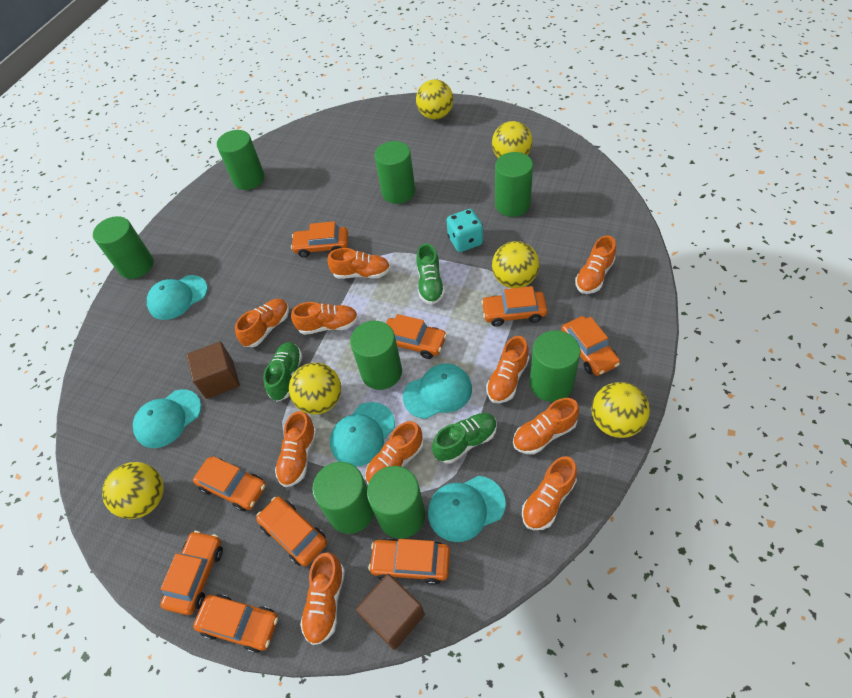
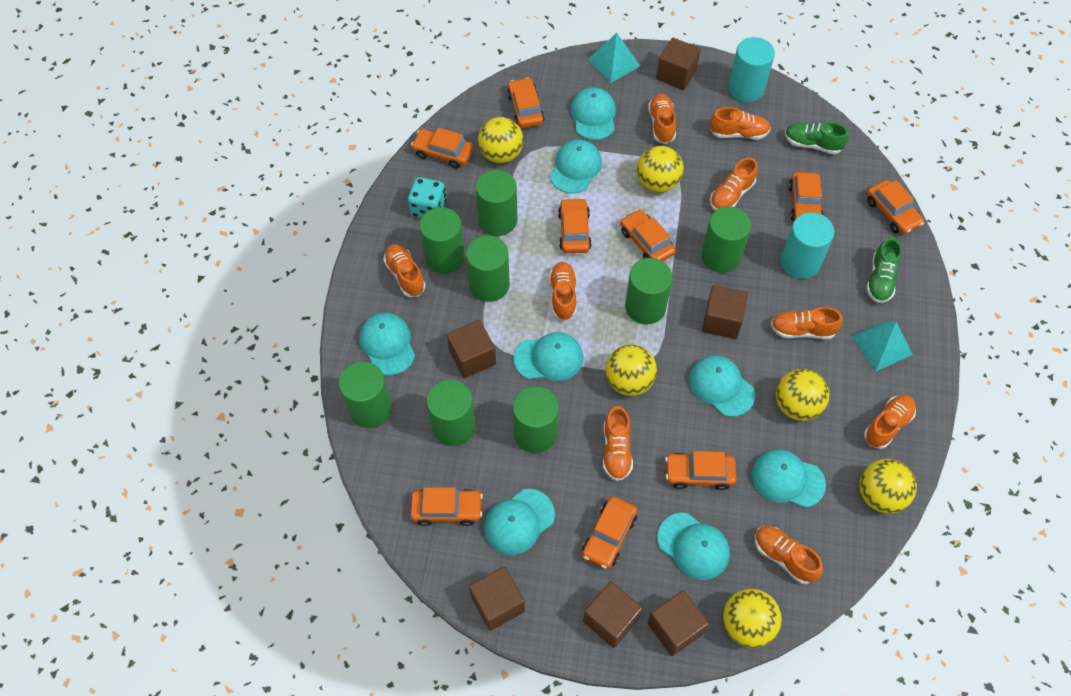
brown cube: 2 -> 6
green shoe: 3 -> 2
orange shoe: 10 -> 9
turquoise cap: 5 -> 8
turquoise cylinder: 0 -> 2
turquoise pyramid: 0 -> 2

